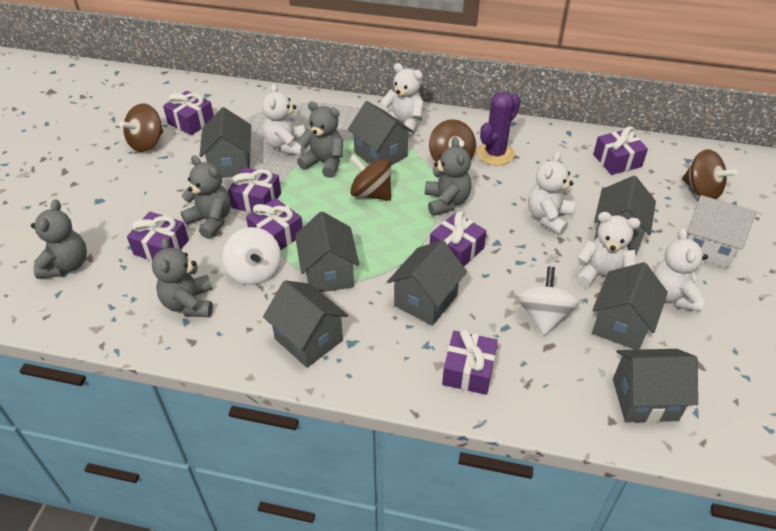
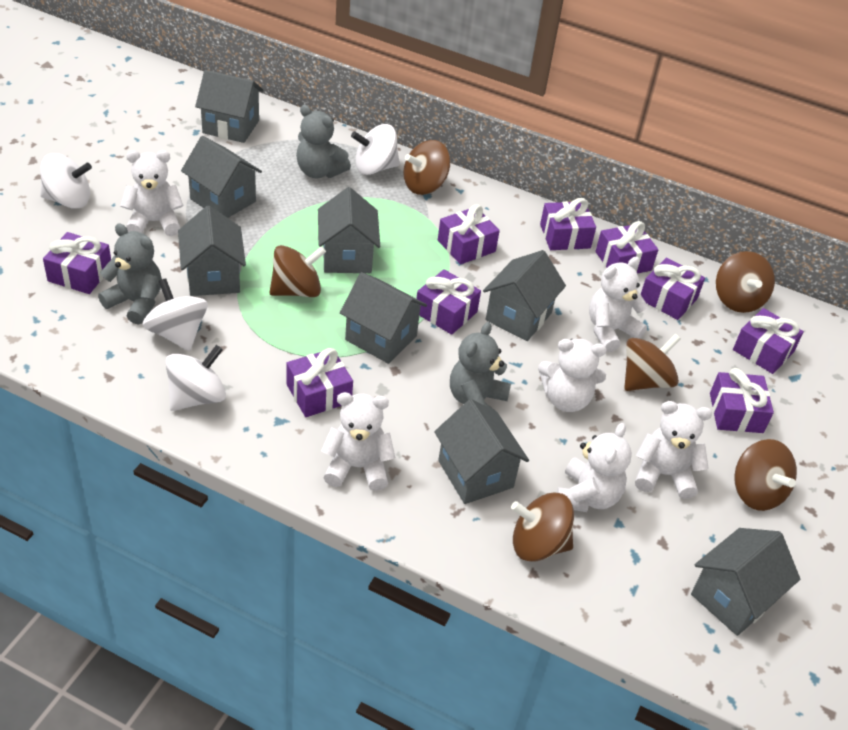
brown spinning top: 4 -> 6
grey teddy bear: 5 -> 3
purple cactus: 1 -> 0
purple gift: 7 -> 9
white house: 1 -> 0
white spinning top: 2 -> 4
white teddy bear: 5 -> 6

